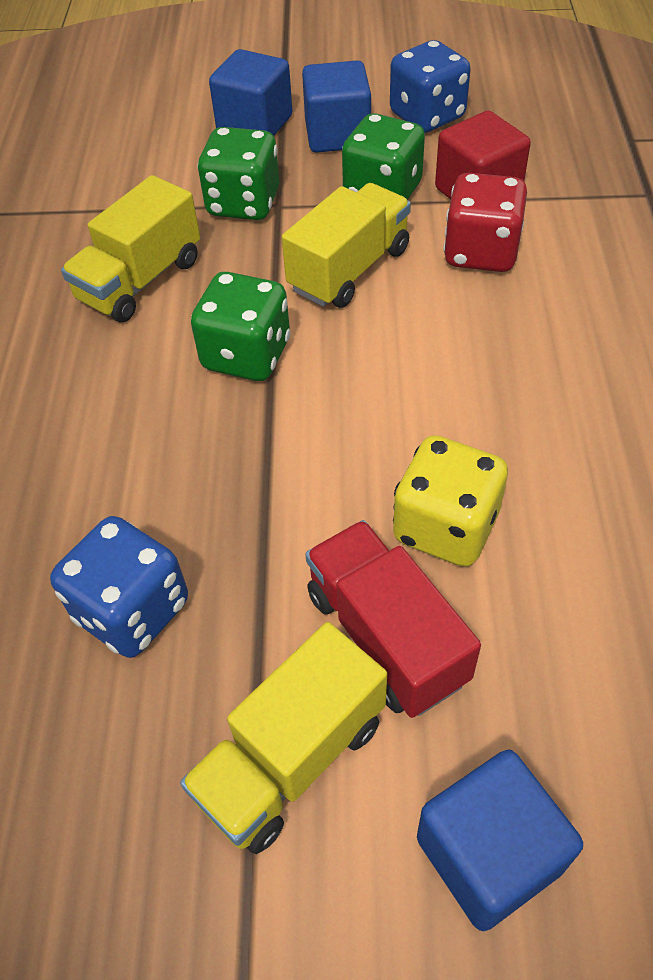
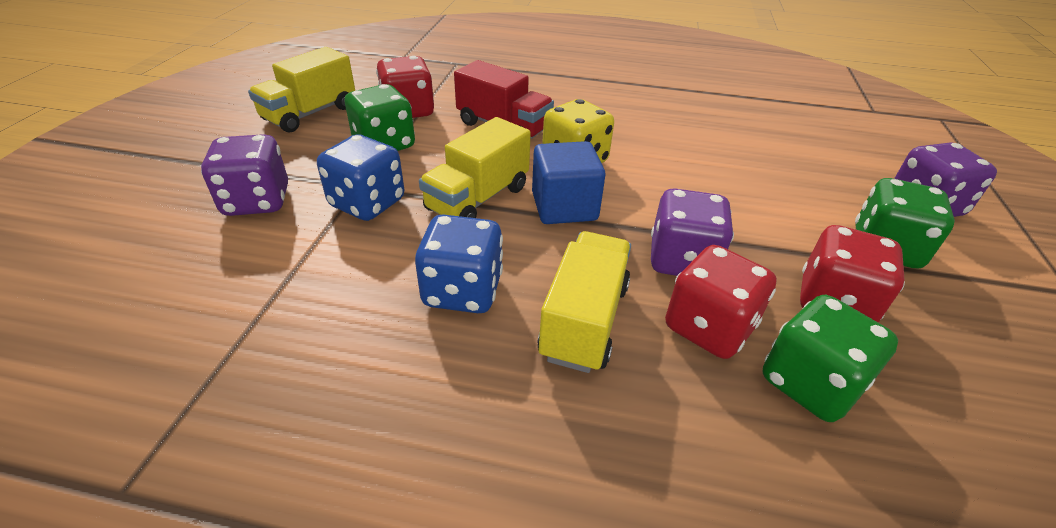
blue cube: 3 -> 1
purple dice: 0 -> 3
red cube: 1 -> 0
red dice: 1 -> 3

